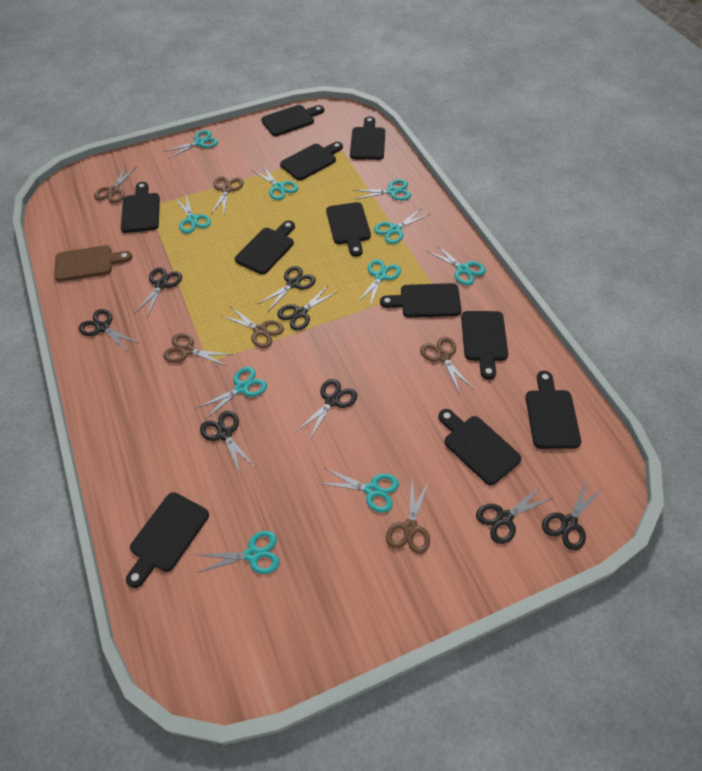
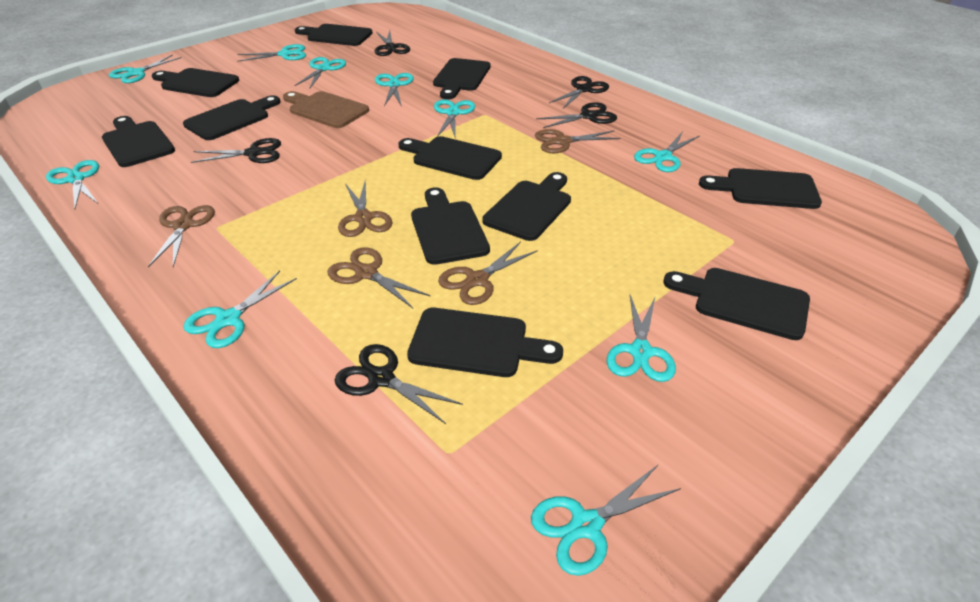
black scissors: 8 -> 5
brown scissors: 6 -> 5

